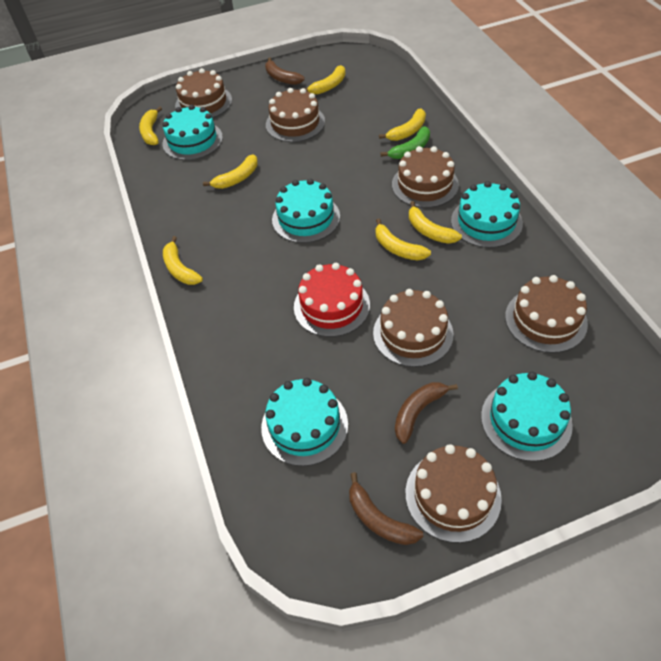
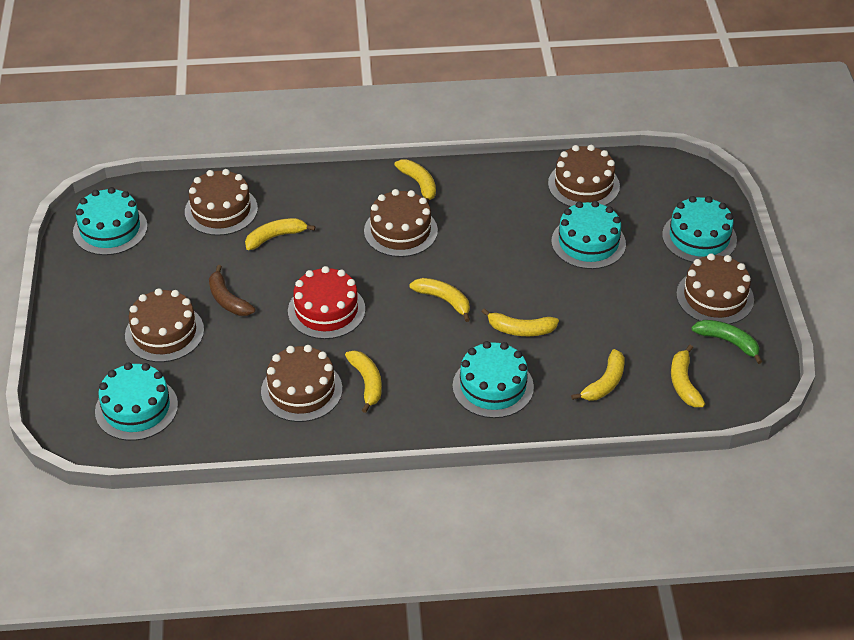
brown banana: 3 -> 1

